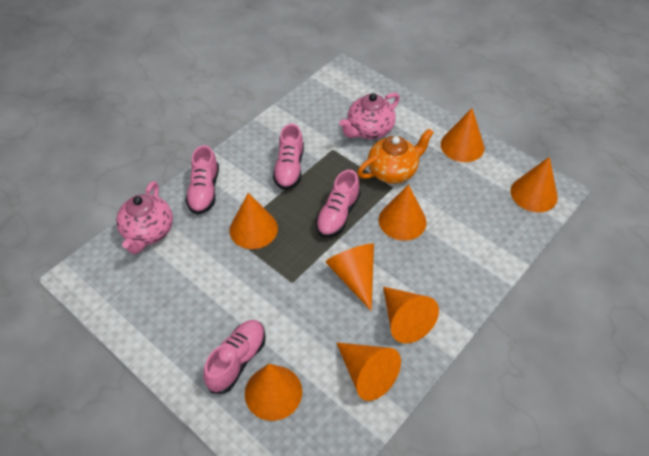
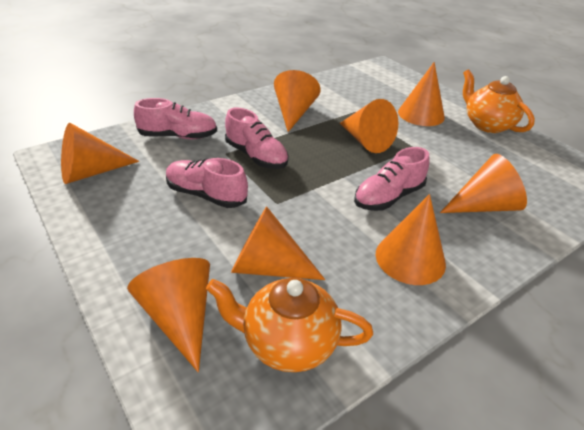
orange teapot: 1 -> 2
pink teapot: 2 -> 0

